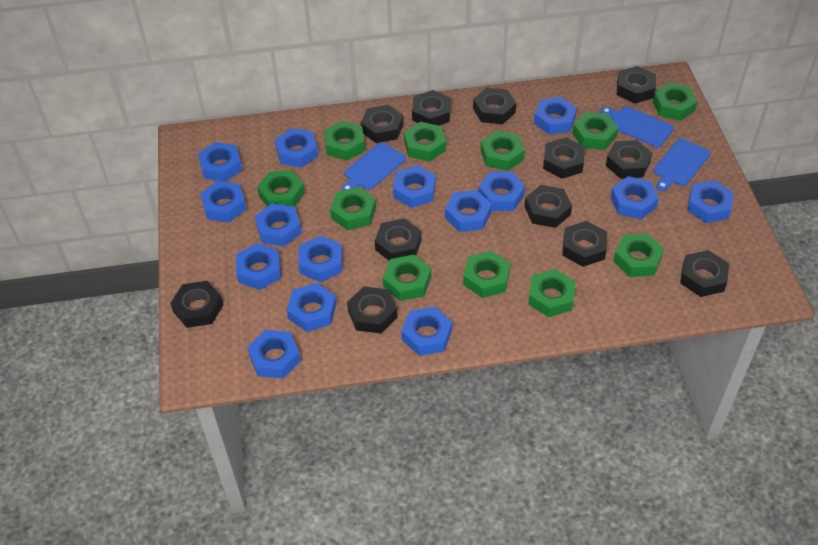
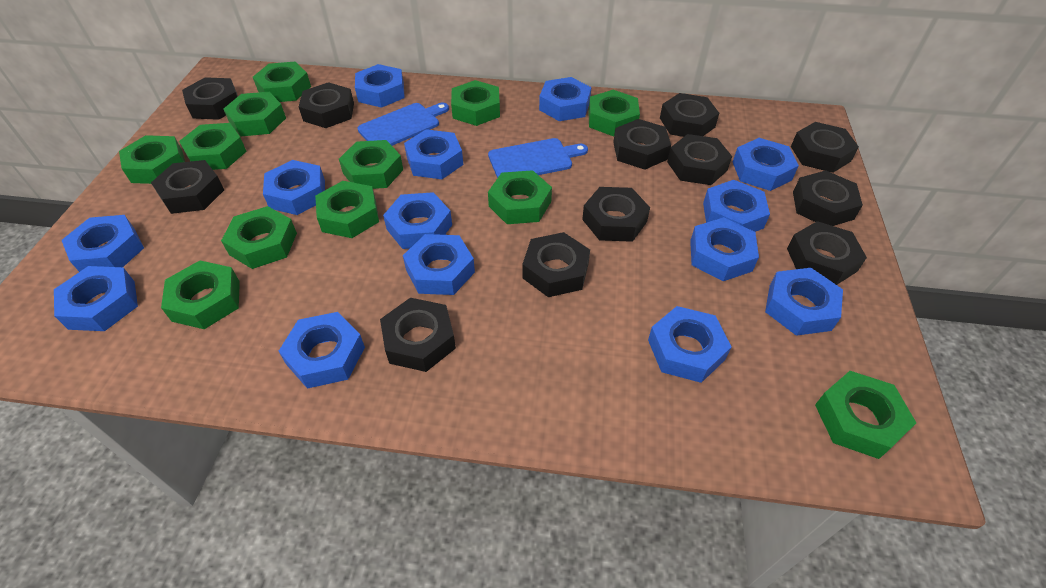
blue cutting board: 3 -> 2
blue nut: 15 -> 14
green nut: 11 -> 12

